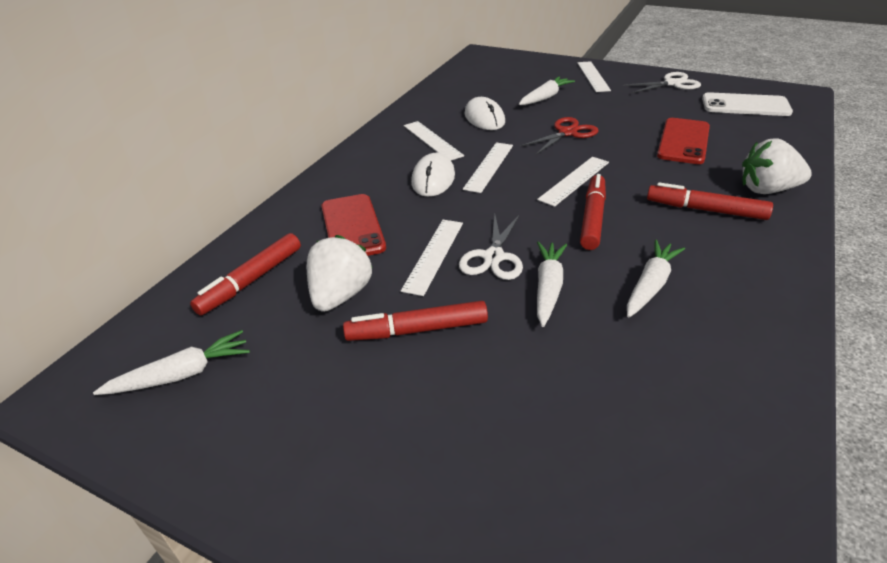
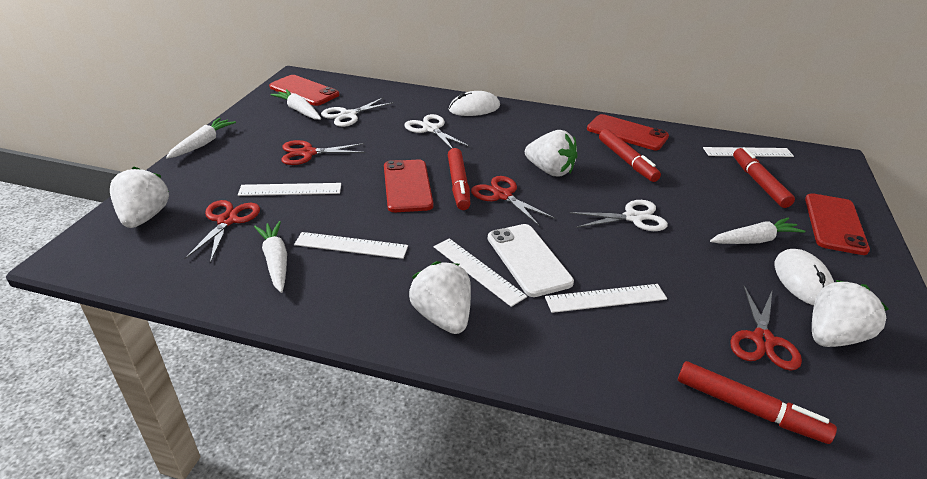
red phone: 2 -> 4
red scissors: 1 -> 4
white scissors: 2 -> 3
white strawberry: 2 -> 4

